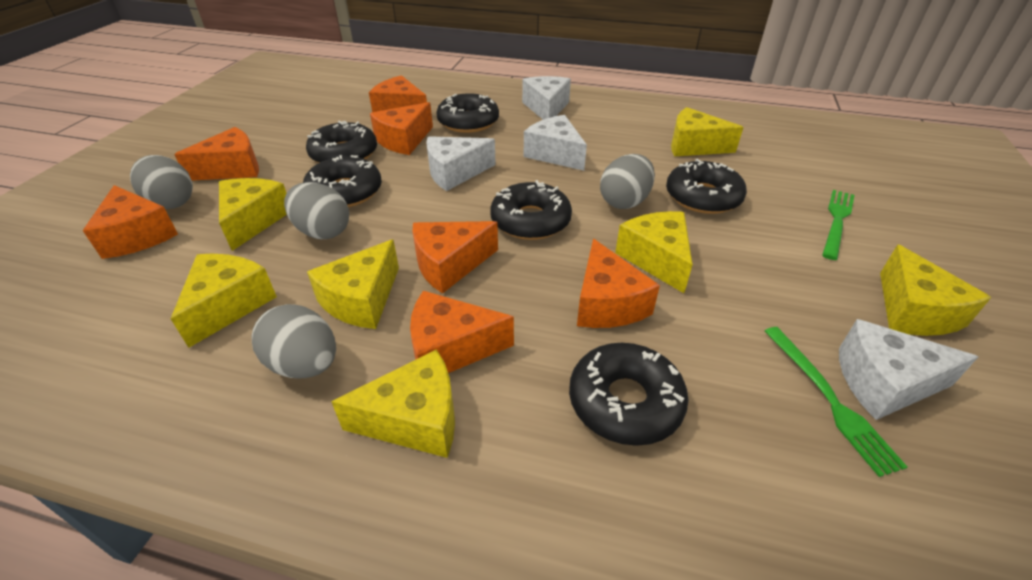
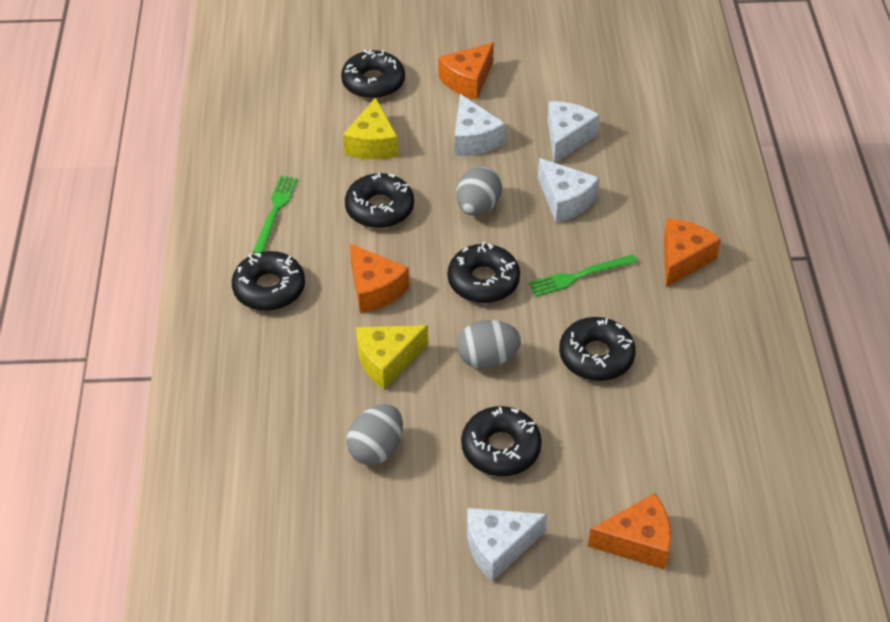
grey egg: 4 -> 3
orange cheese: 7 -> 4
yellow cheese: 7 -> 2

